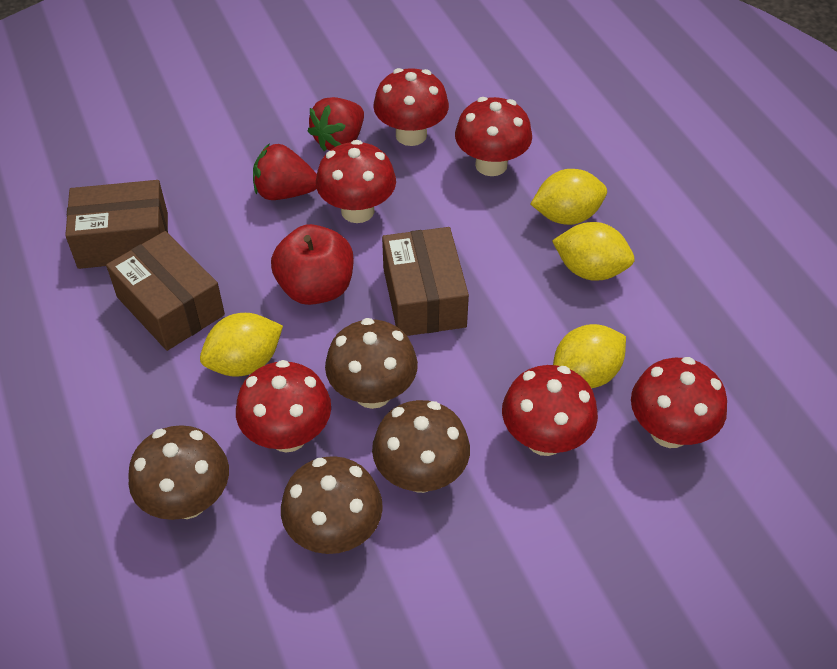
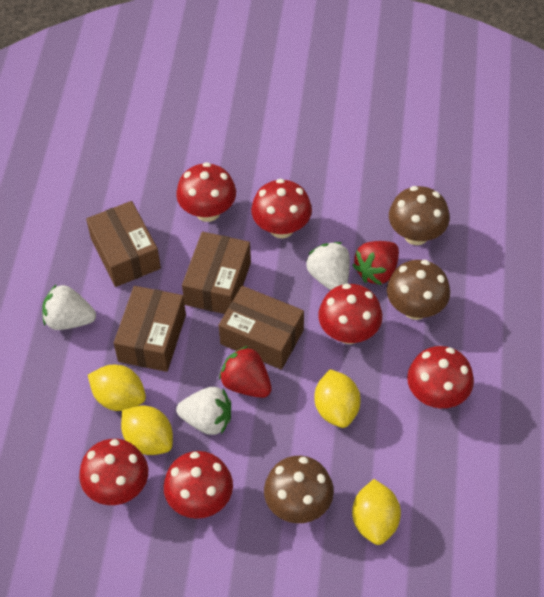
brown box: 3 -> 4
brown mushroom: 4 -> 3
red apple: 1 -> 0
white strawberry: 0 -> 3

